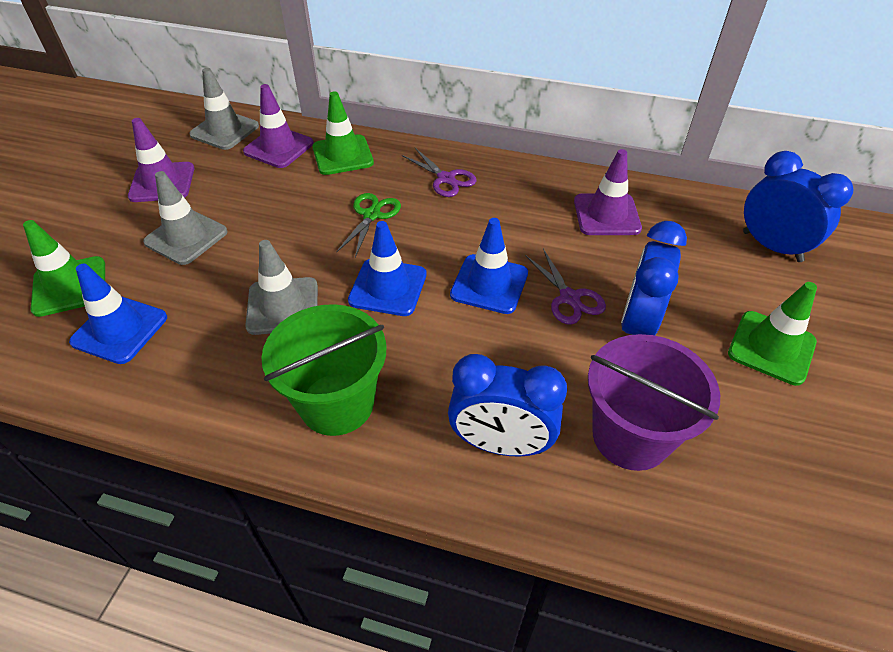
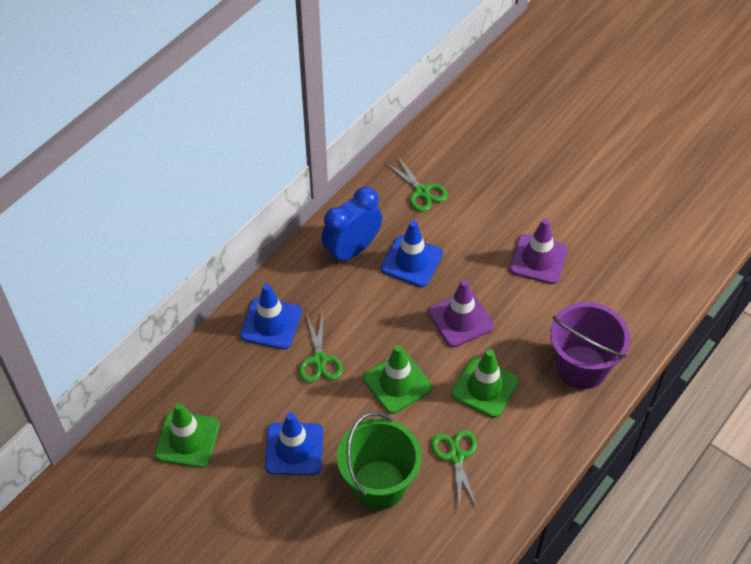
blue clock: 3 -> 1
green scissors: 1 -> 3
grey traffic cone: 3 -> 0
purple scissors: 2 -> 0
purple traffic cone: 3 -> 2

